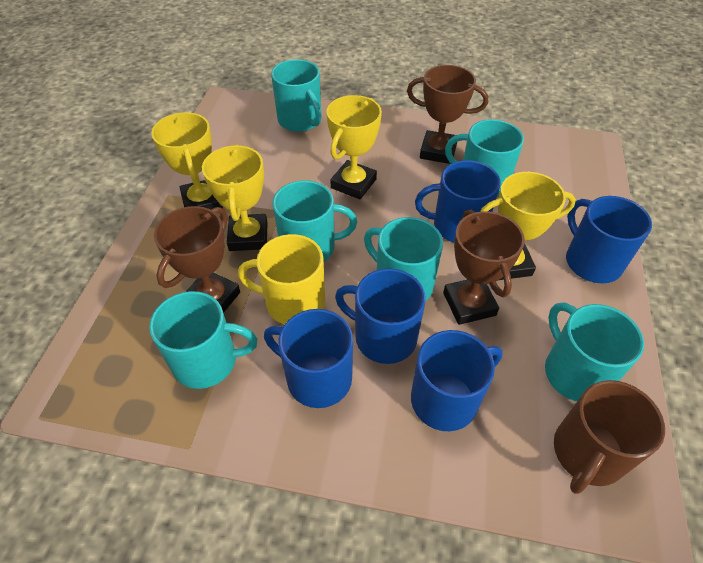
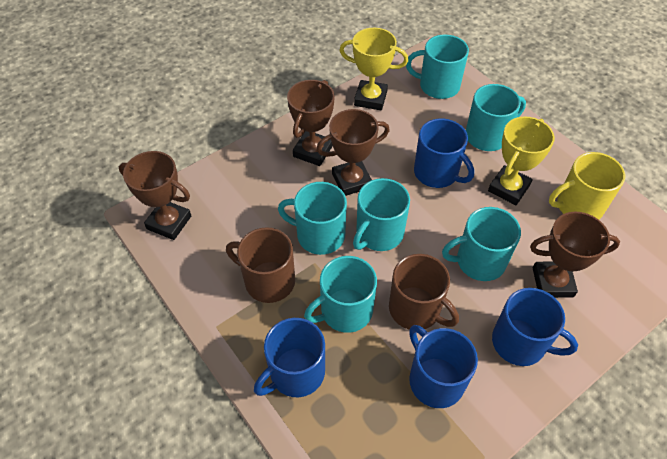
blue mug: 5 -> 4
brown mug: 1 -> 2
brown trophy: 3 -> 4
yellow trophy: 4 -> 2

